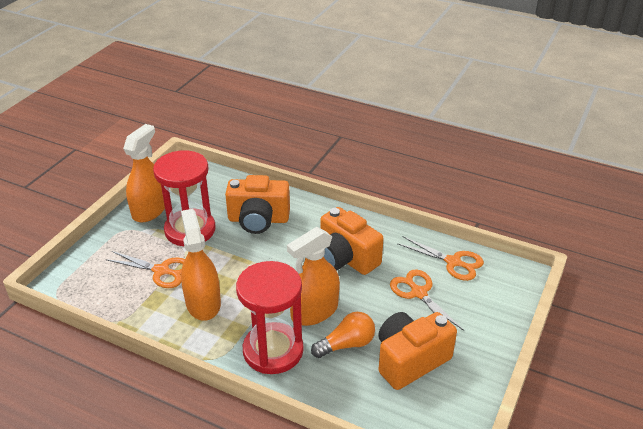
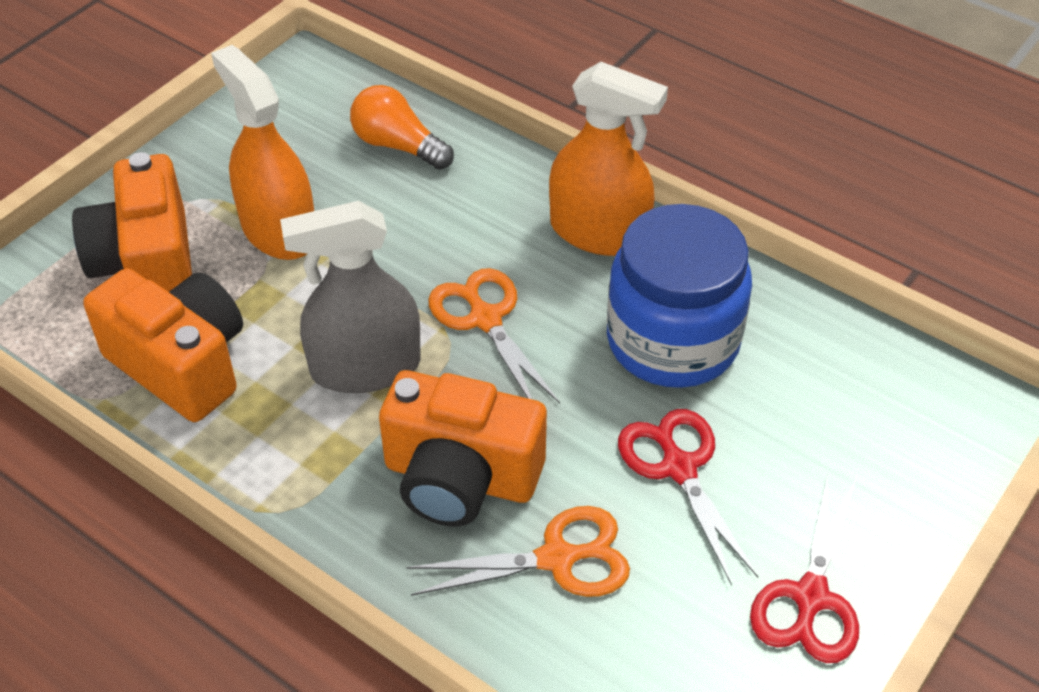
blue jar: 0 -> 1
grey spray bottle: 0 -> 1
orange scissors: 3 -> 2
orange spray bottle: 3 -> 2
red hourglass: 2 -> 0
red scissors: 0 -> 2

